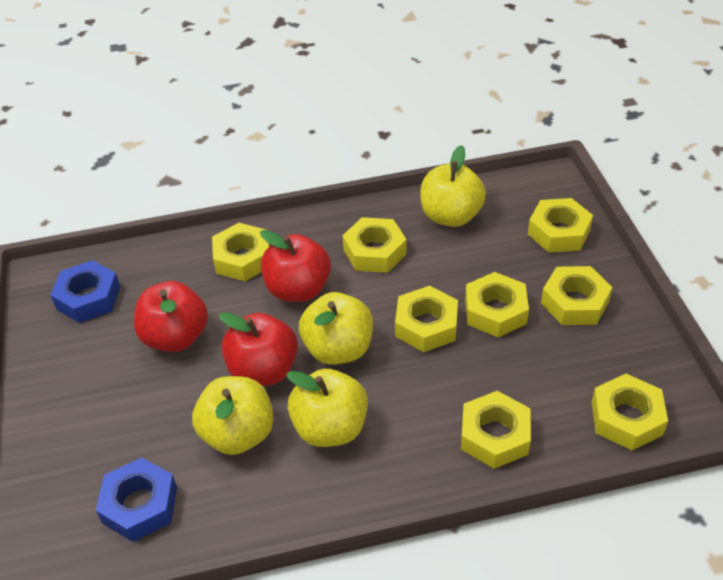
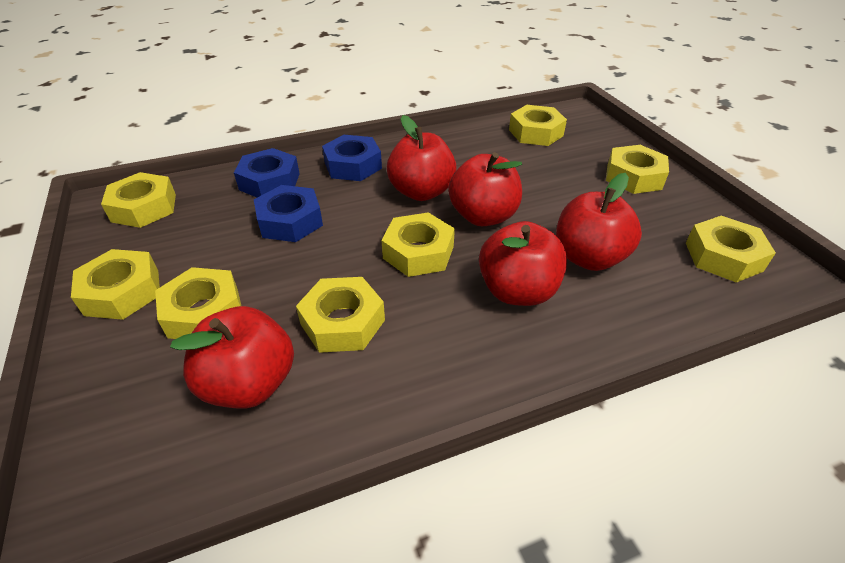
blue nut: 2 -> 3
red apple: 3 -> 5
yellow apple: 4 -> 0

